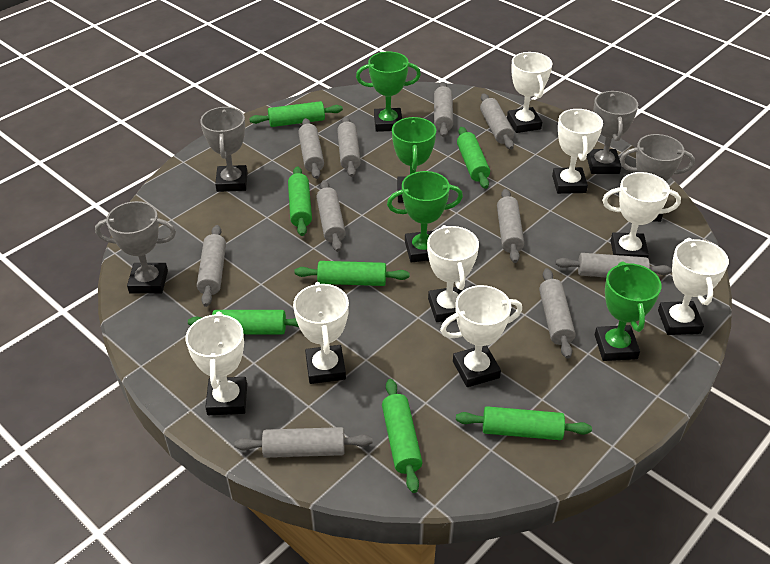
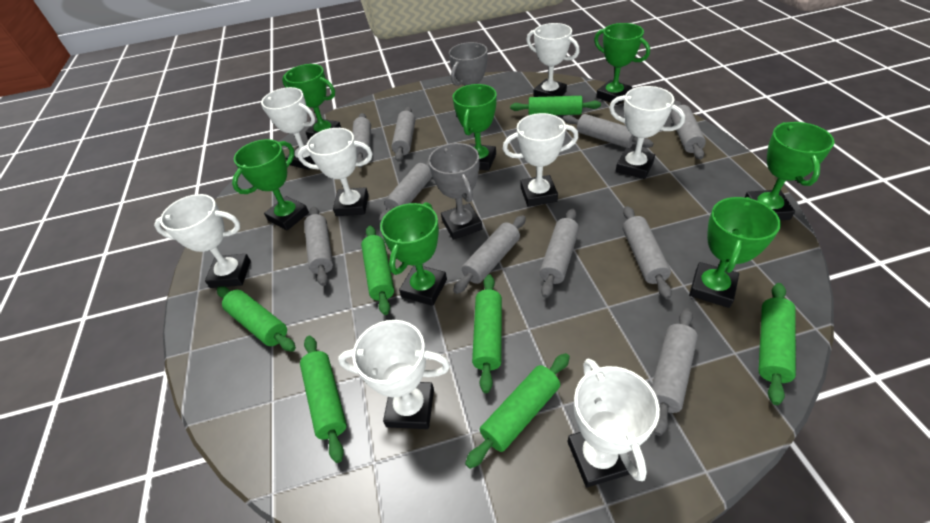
green trophy: 4 -> 7
grey trophy: 4 -> 2

